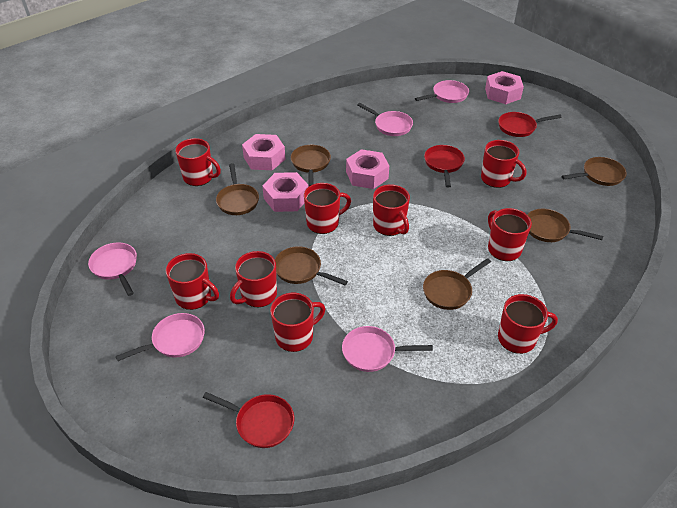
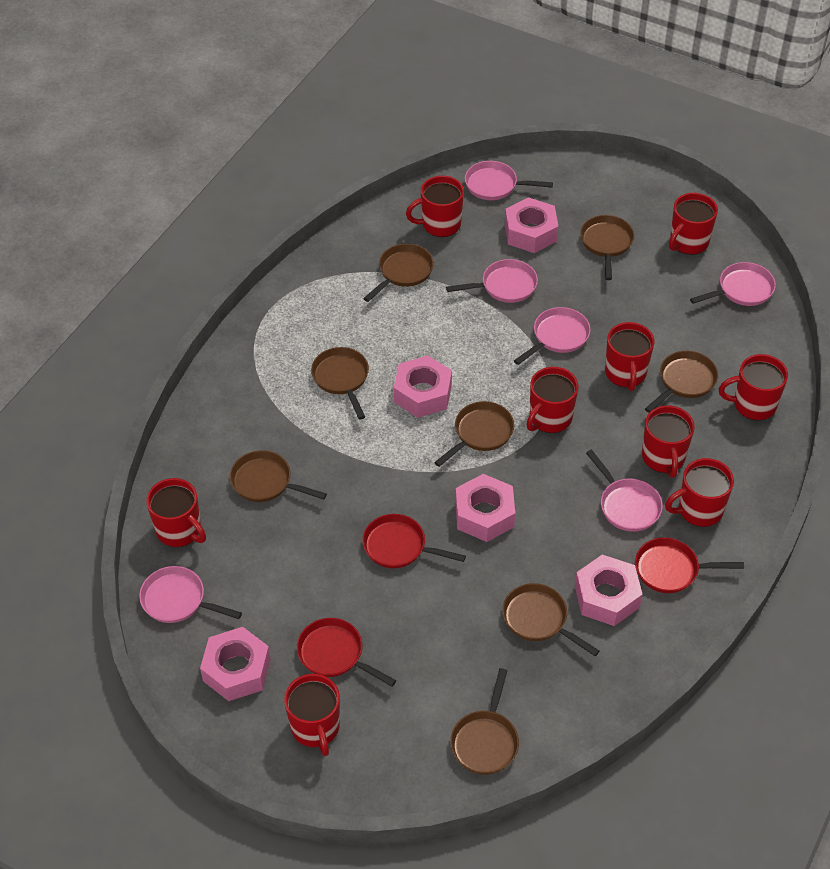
brown pan: 6 -> 8
pink nut: 4 -> 5
pink pan: 5 -> 6

